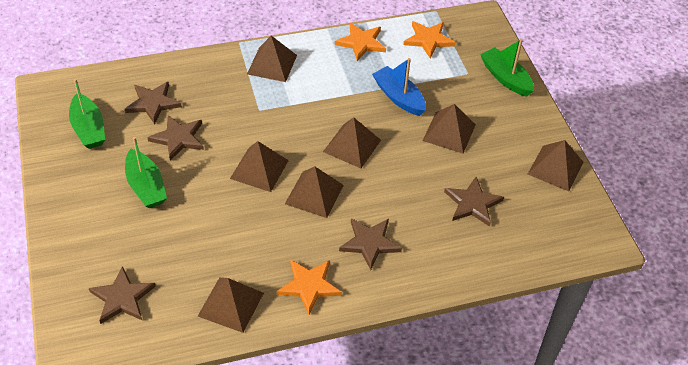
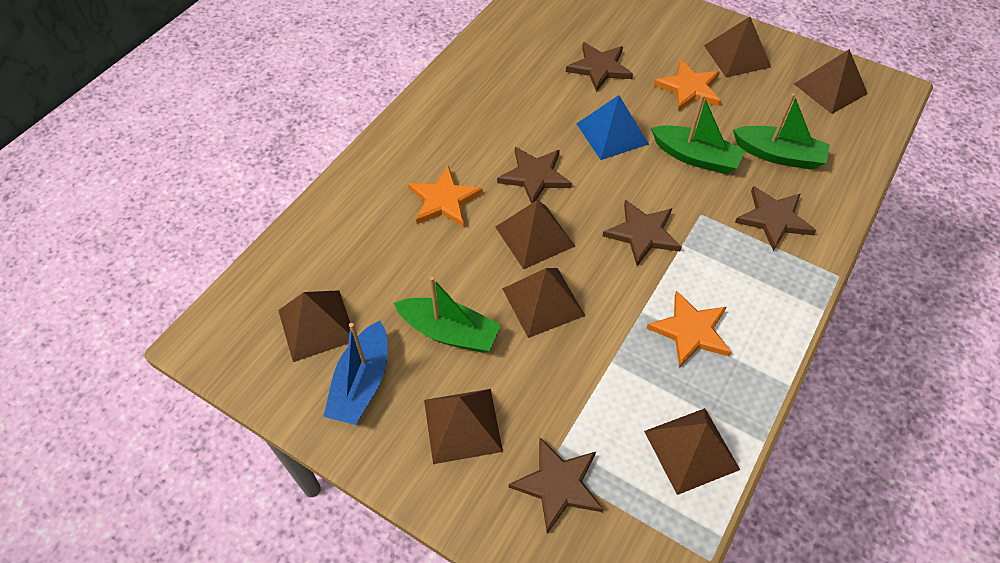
blue pyramid: 0 -> 1

